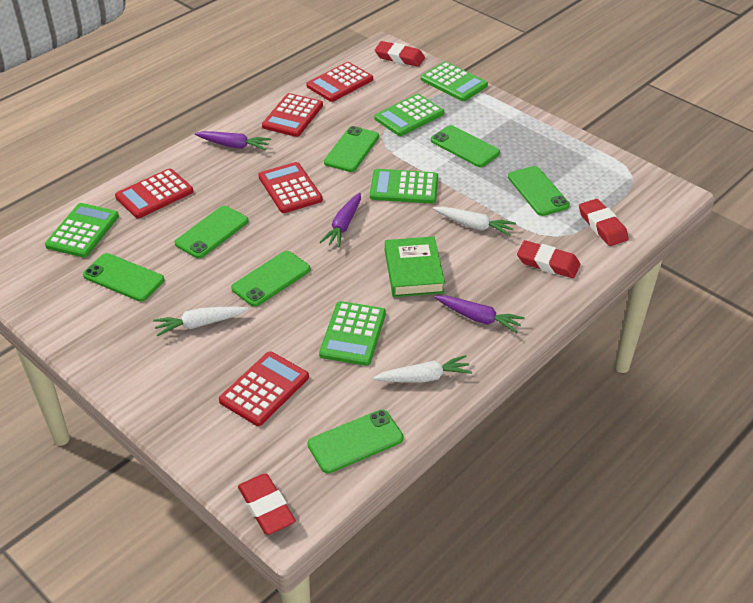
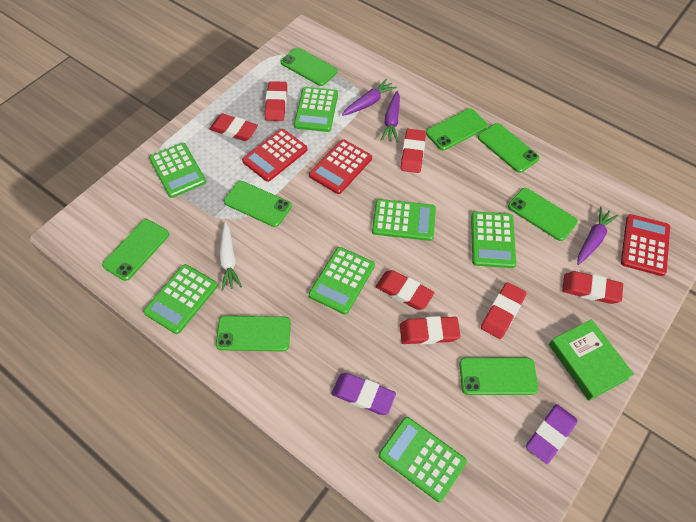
green calculator: 5 -> 7
green phone: 7 -> 8
purple eraser: 0 -> 2
red calculator: 5 -> 3
red eraser: 4 -> 7
white carrot: 3 -> 1

